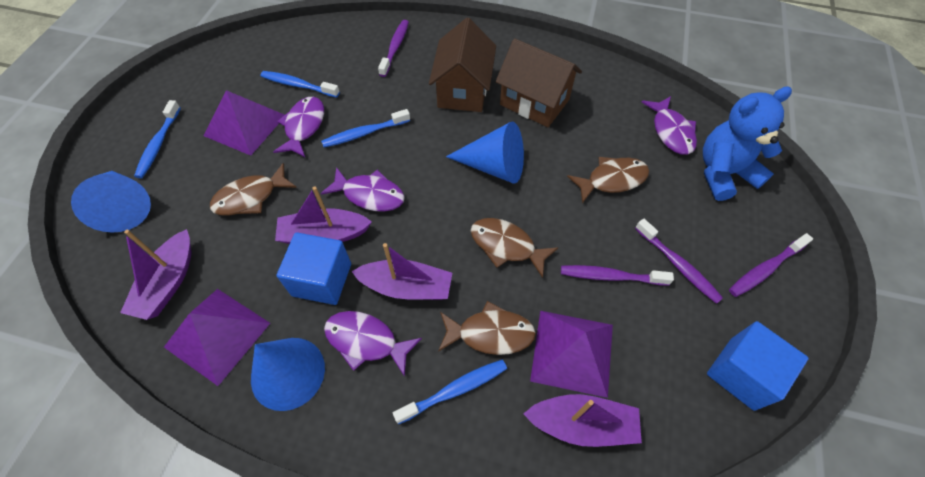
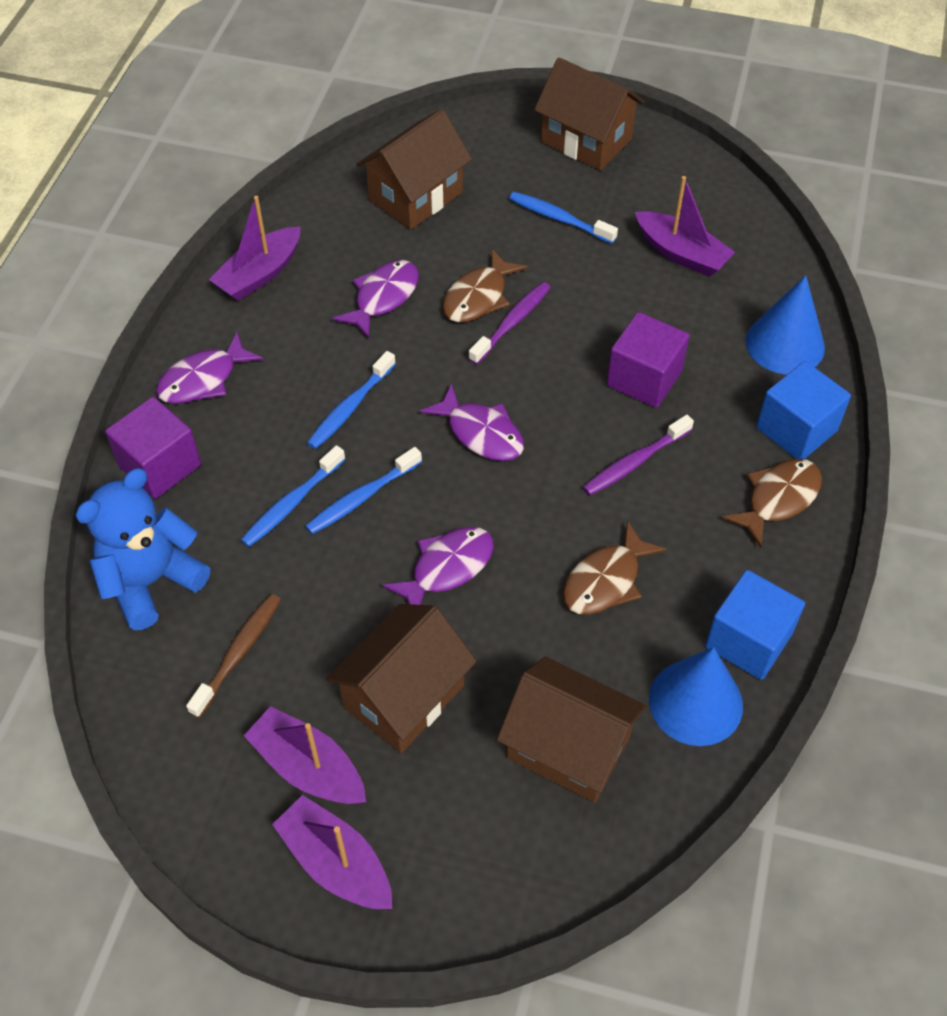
blue cone: 3 -> 2
brown fish: 4 -> 3
brown house: 2 -> 4
brown toothbrush: 0 -> 1
purple cube: 0 -> 2
purple pyramid: 3 -> 0
purple toothbrush: 4 -> 2

